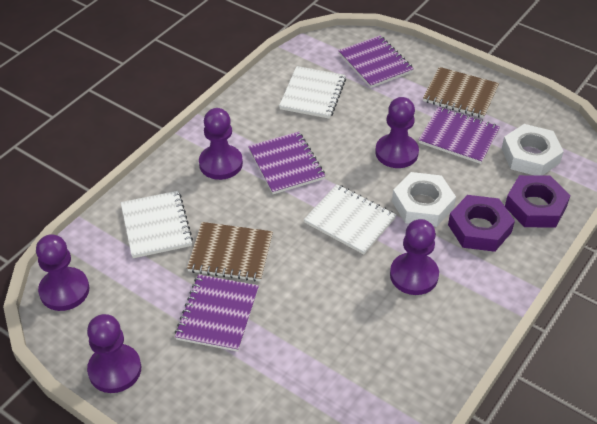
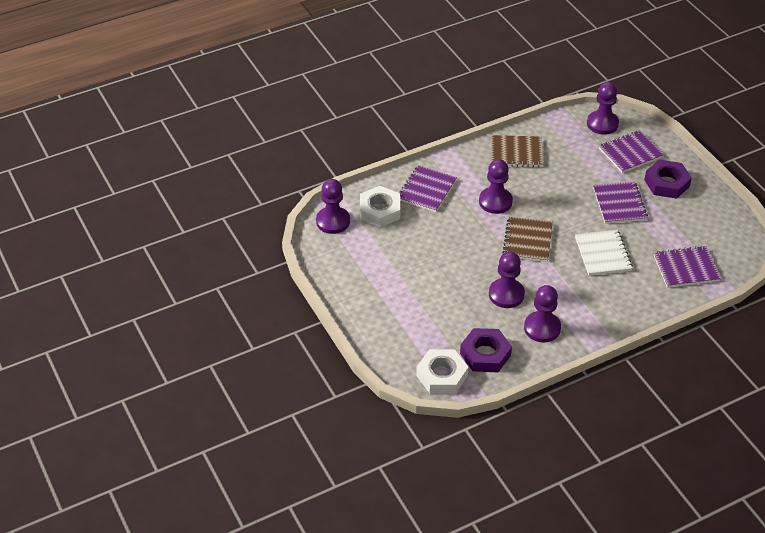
white notebook: 3 -> 1

